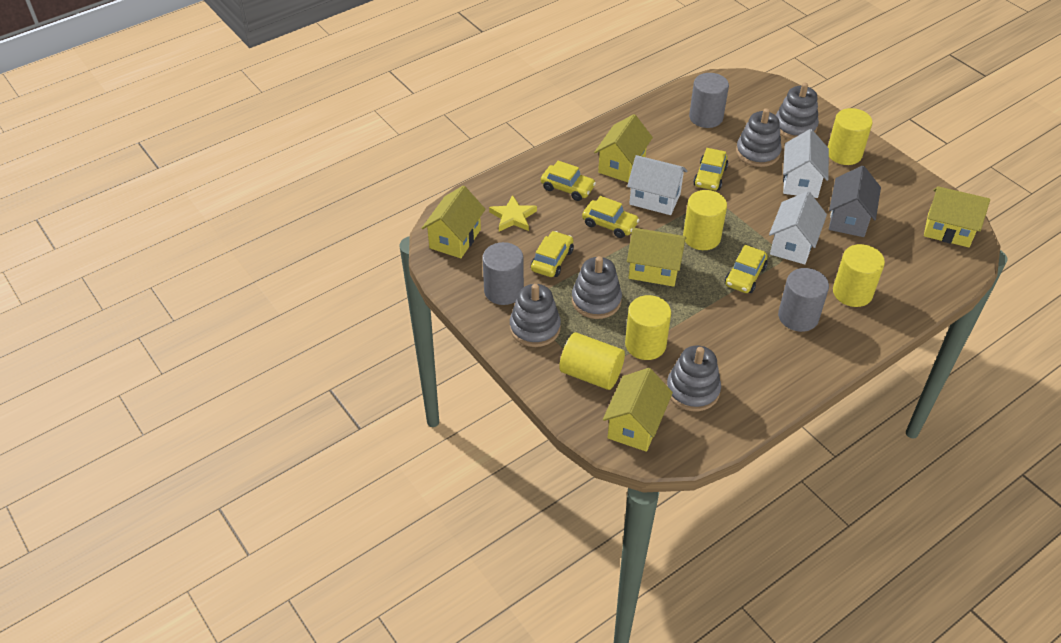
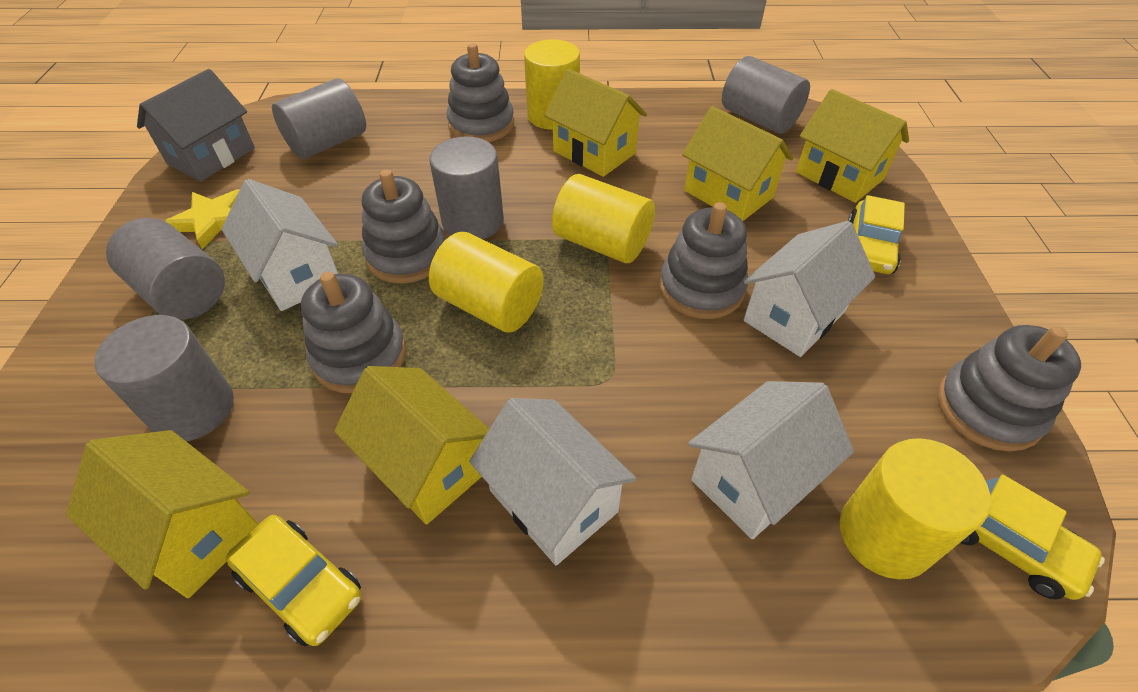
grey cylinder: 3 -> 5
white house: 3 -> 4
yellow car: 5 -> 3
yellow cylinder: 5 -> 4

